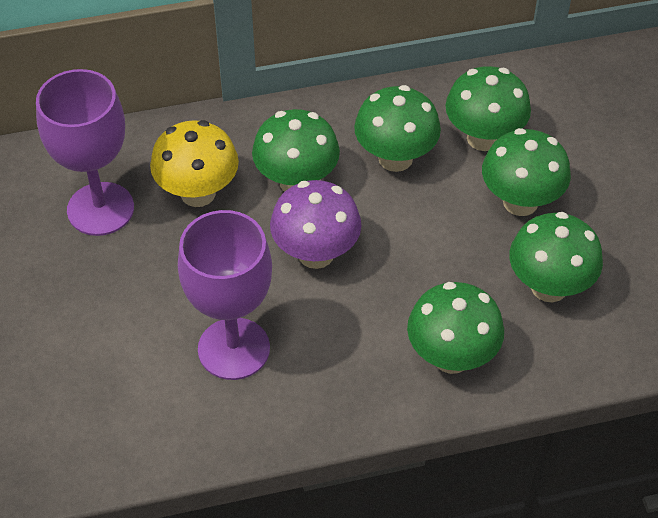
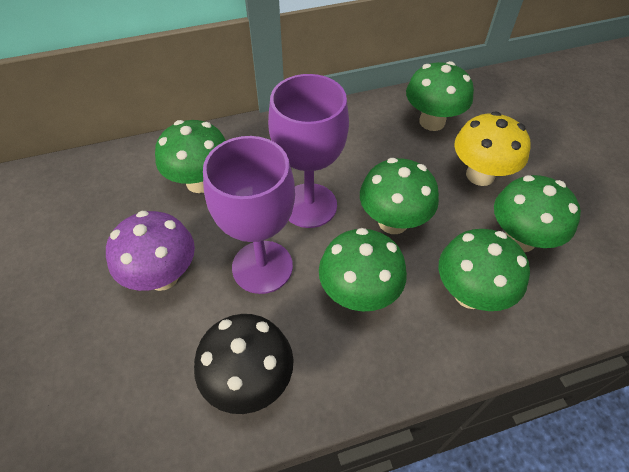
black mushroom: 0 -> 1

